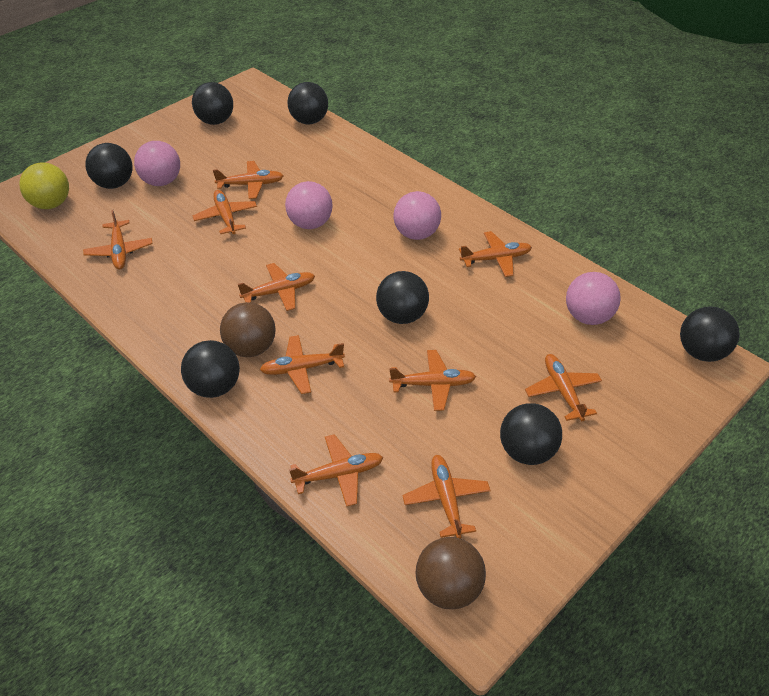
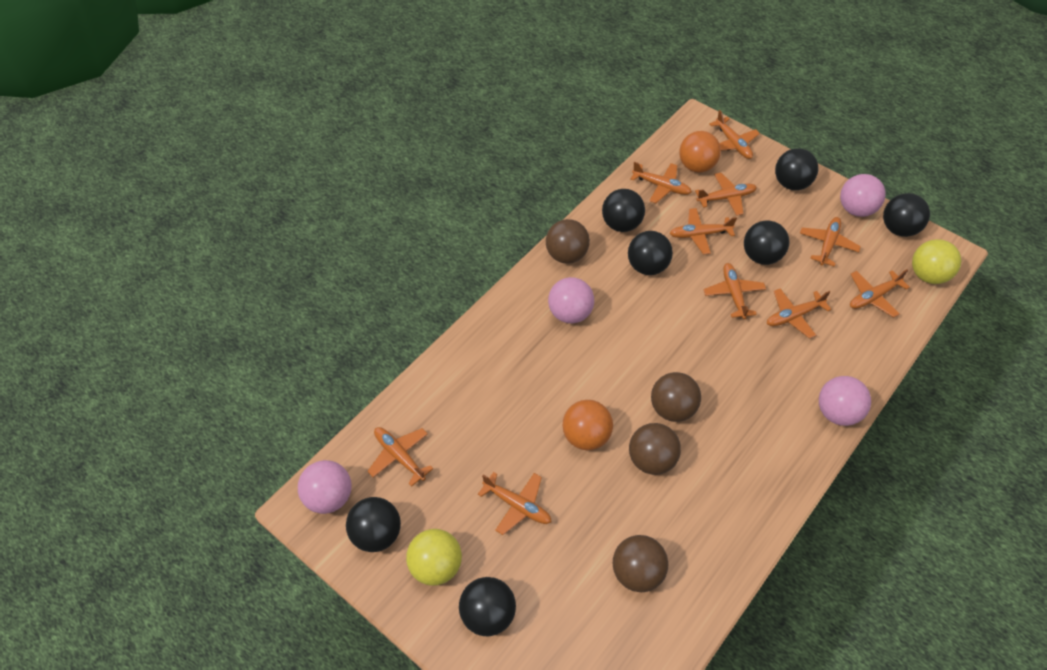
brown ball: 2 -> 4
orange ball: 0 -> 2
yellow ball: 1 -> 2

